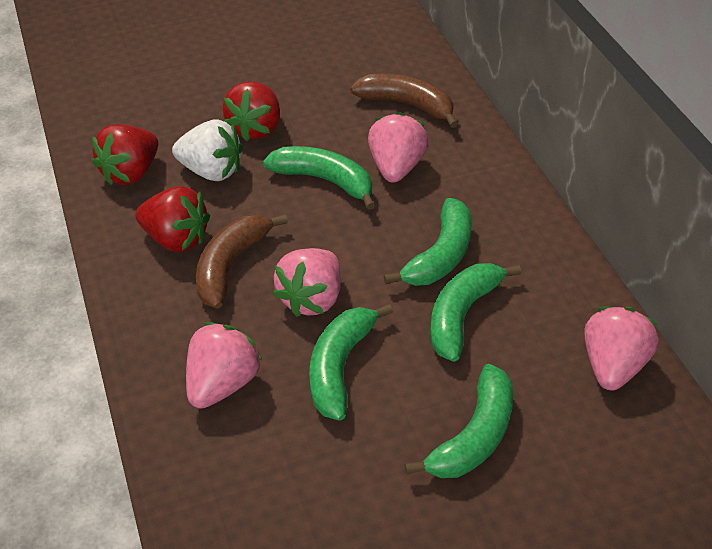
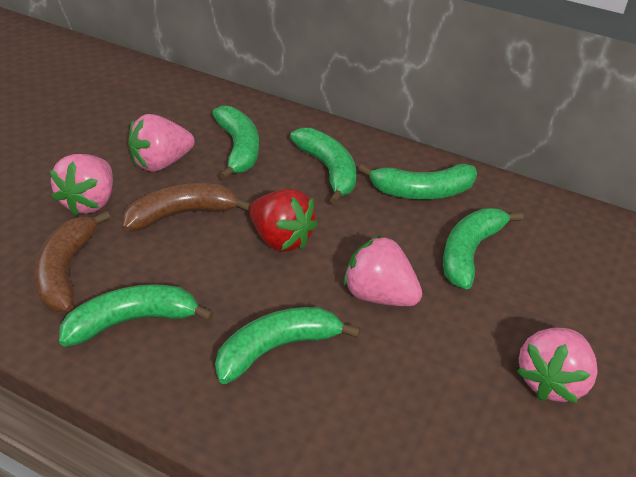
green banana: 5 -> 6
red strawberry: 3 -> 1
white strawberry: 1 -> 0

